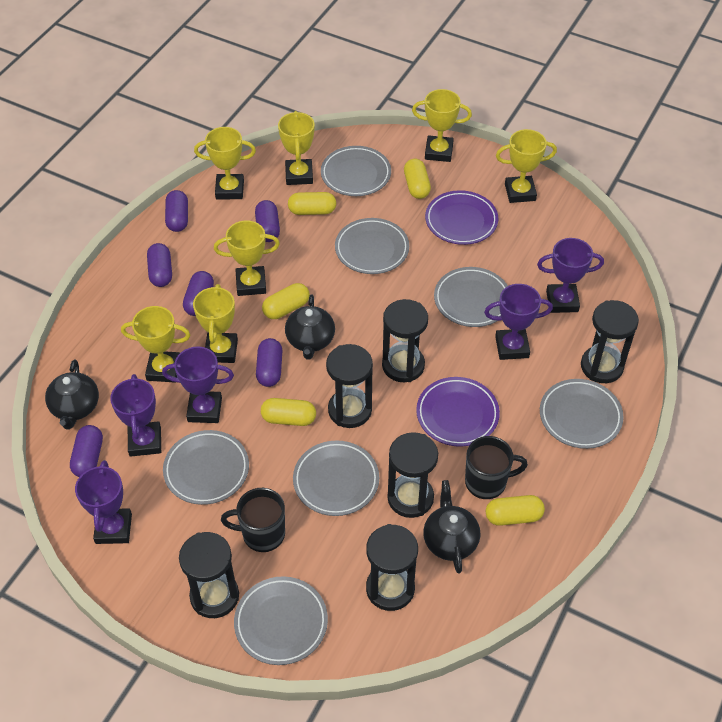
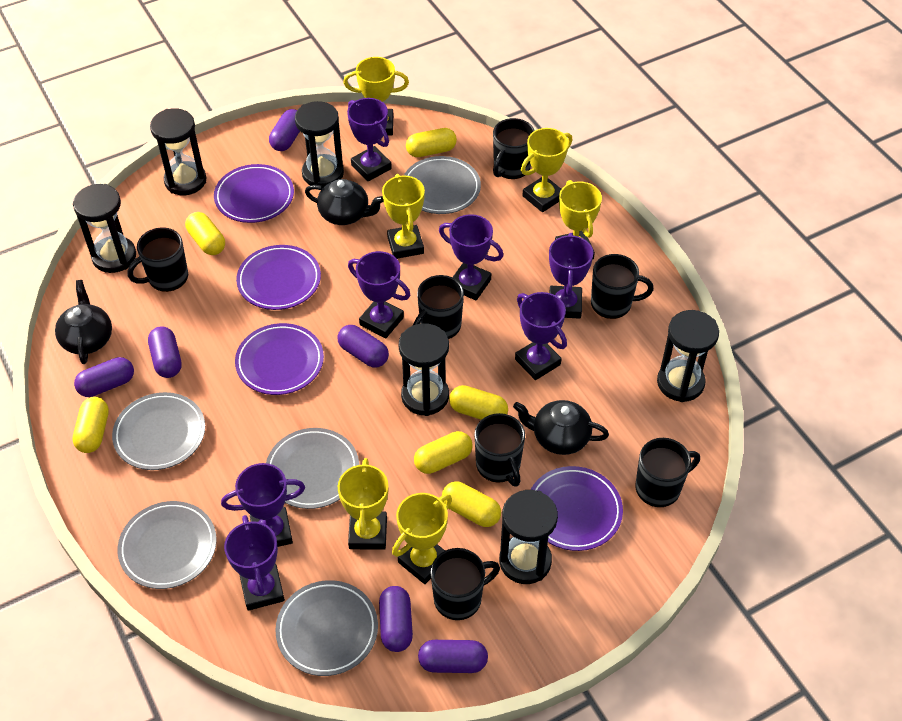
black mug: 2 -> 7
grey plate: 7 -> 5
purple plate: 2 -> 4
purple trophy: 5 -> 7
yellow capsule: 5 -> 6
yellow trophy: 7 -> 6

